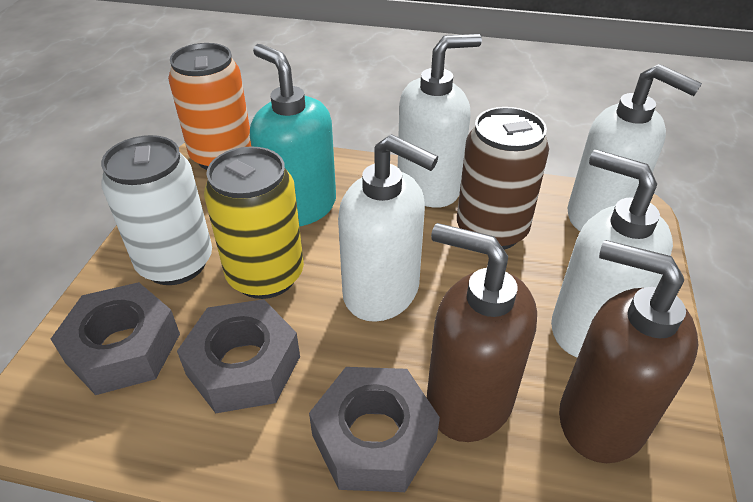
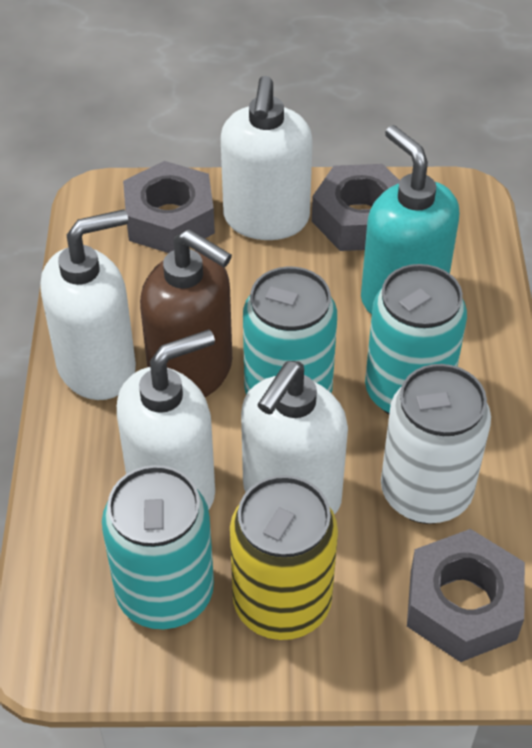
brown can: 1 -> 0
brown soap dispenser: 2 -> 1
orange can: 1 -> 0
turquoise can: 0 -> 3

